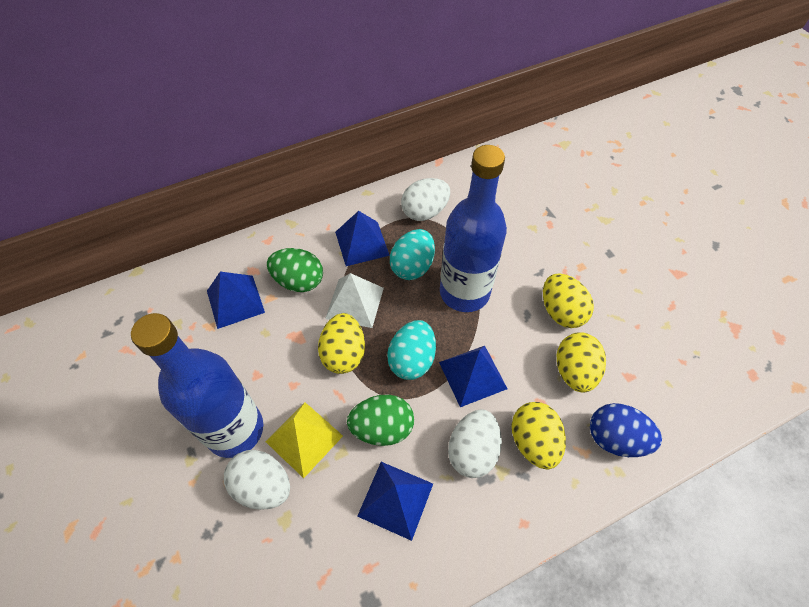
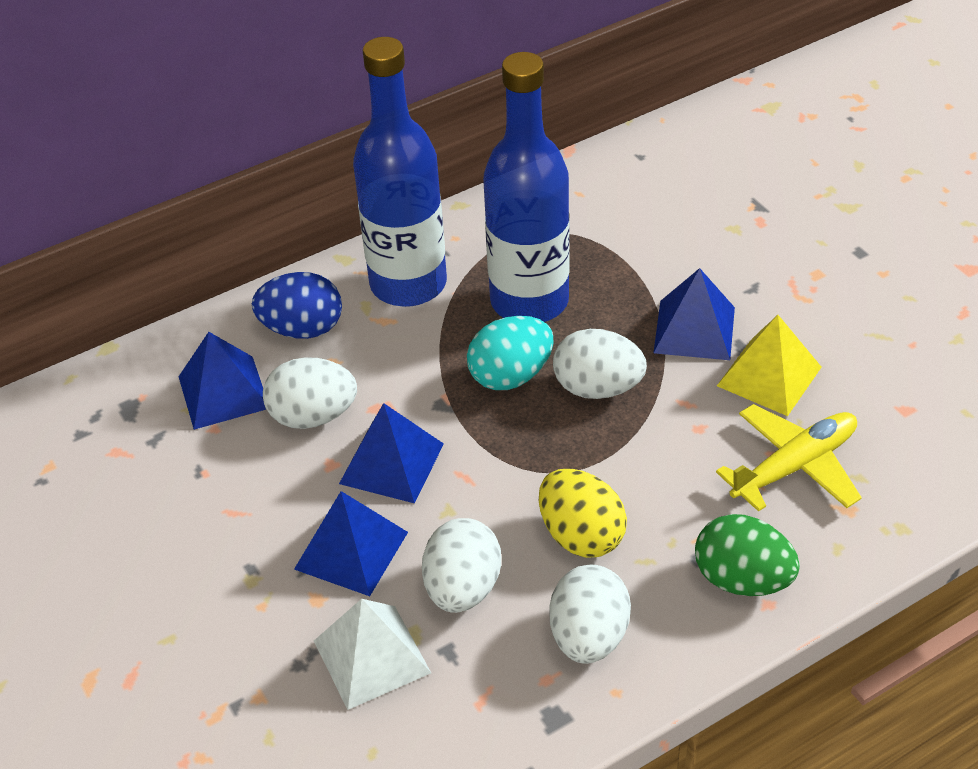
green egg: 2 -> 1
turquoise egg: 2 -> 1
white egg: 3 -> 4
yellow egg: 4 -> 1
yellow plane: 0 -> 1

